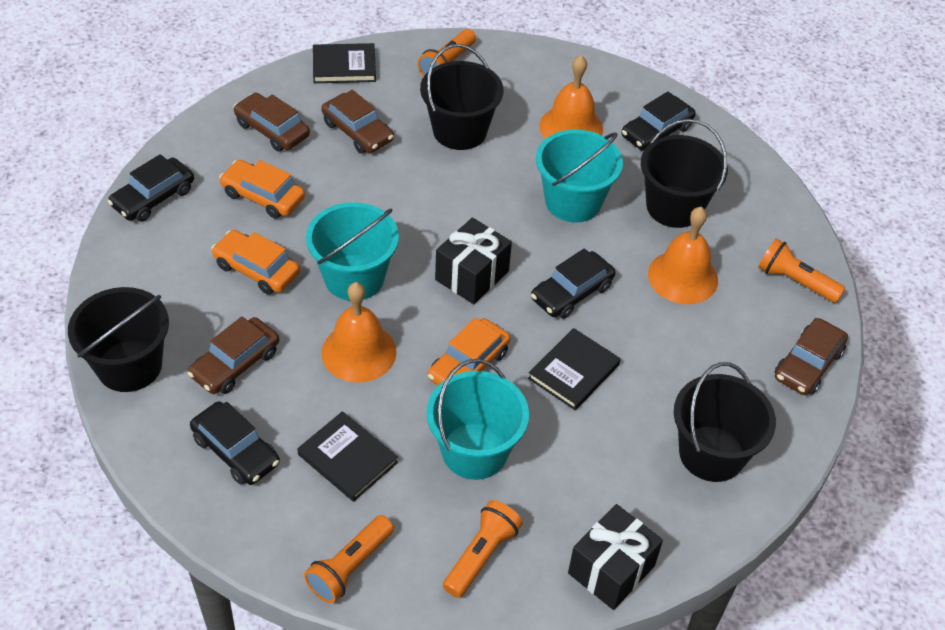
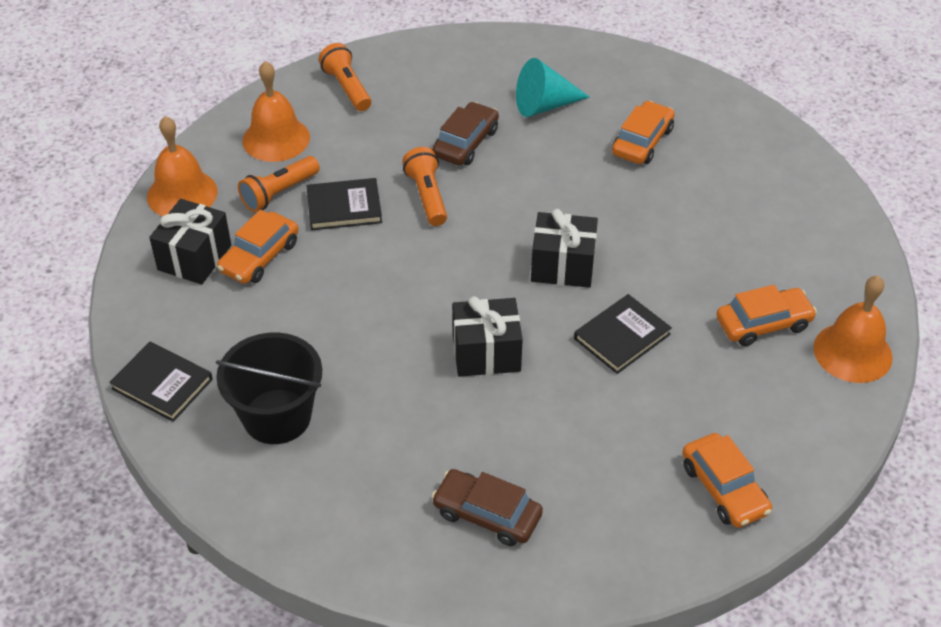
black bucket: 4 -> 1
black car: 4 -> 0
black gift: 2 -> 3
brown car: 4 -> 2
orange car: 3 -> 4
orange flashlight: 4 -> 3
turquoise bucket: 3 -> 0
turquoise cone: 0 -> 1

